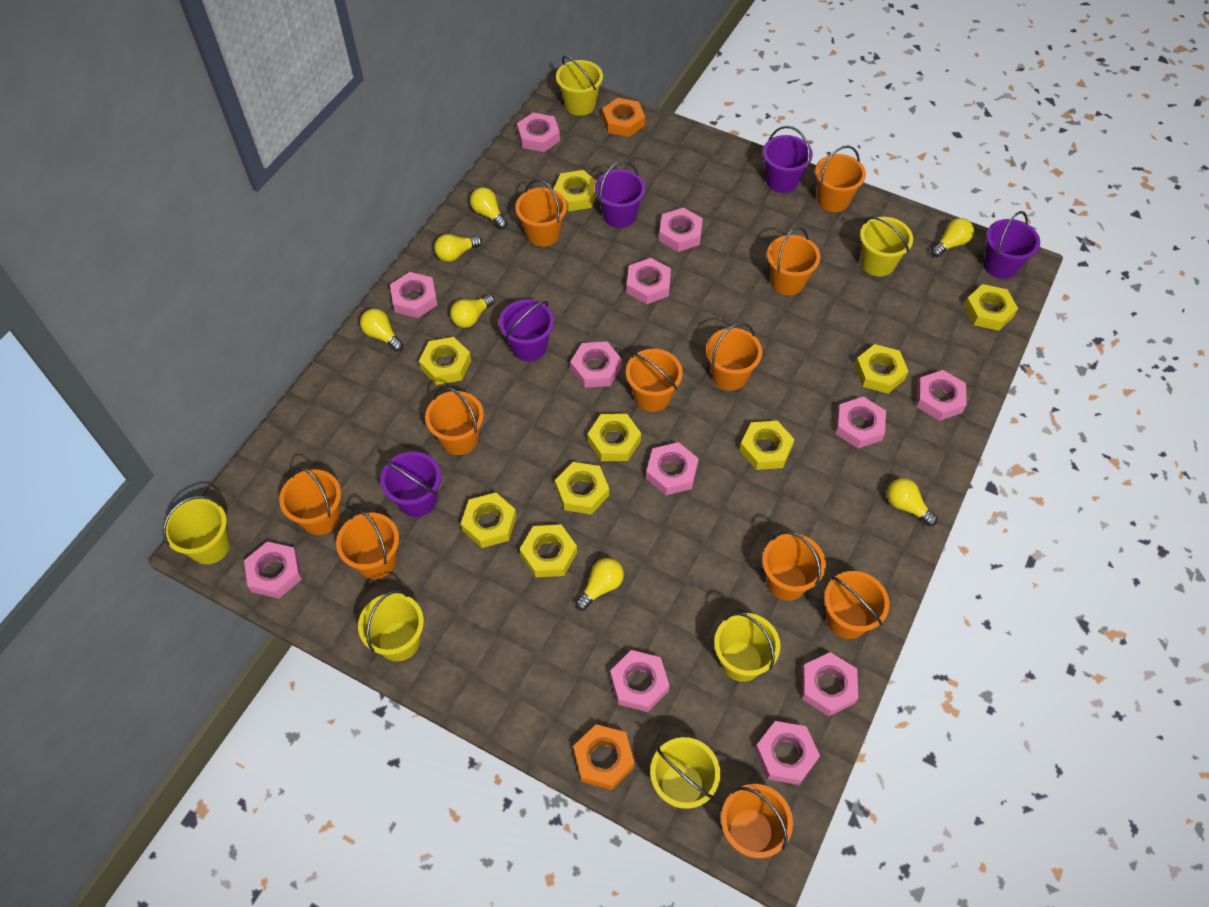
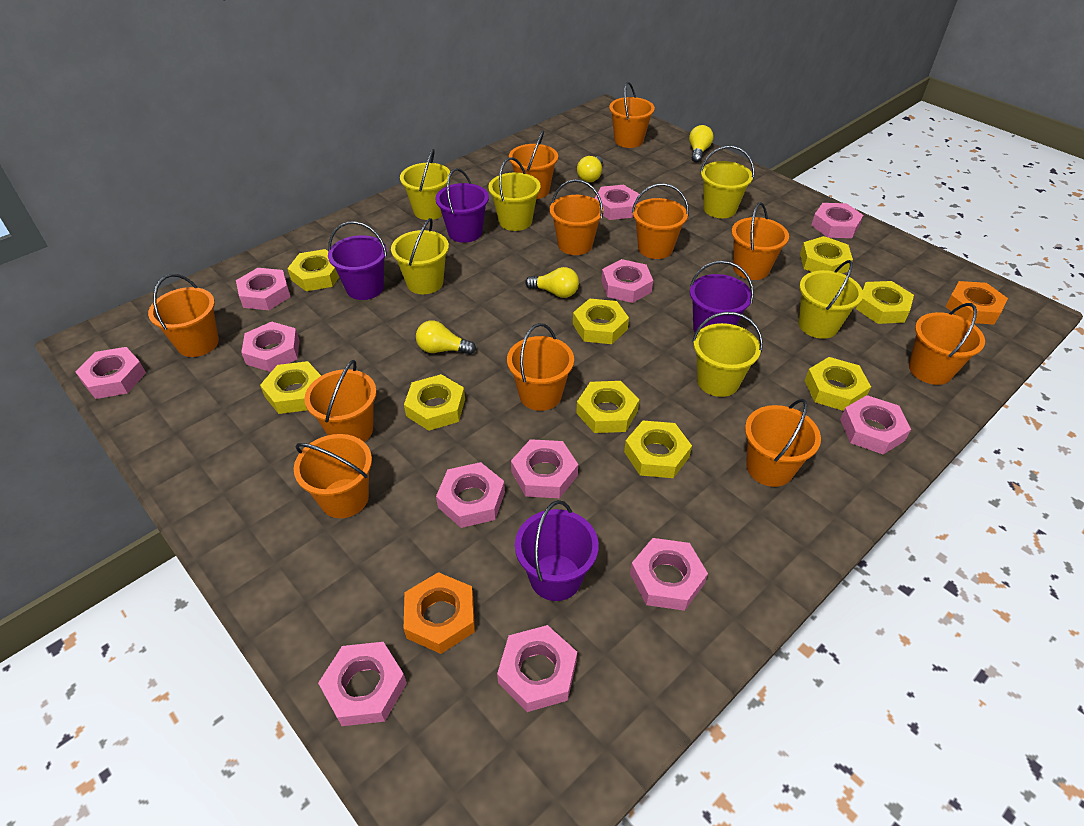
purple bucket: 5 -> 4
yellow light bulb: 7 -> 4

